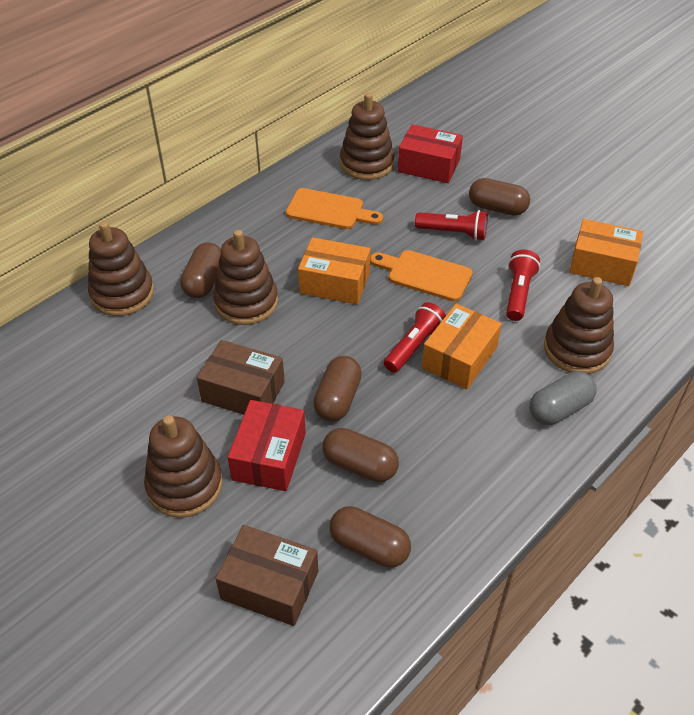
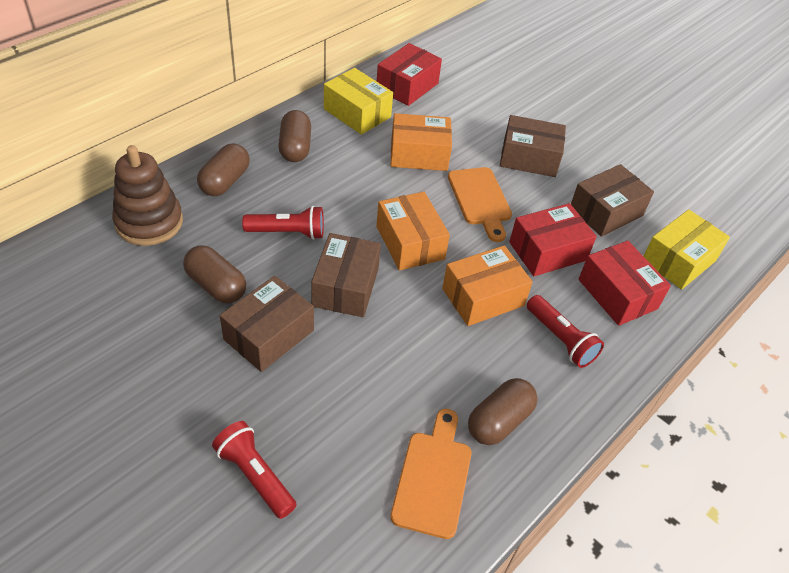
brown box: 2 -> 4
brown capsule: 5 -> 4
brown stacking toy: 5 -> 1
grey capsule: 1 -> 0
red box: 2 -> 3
yellow box: 0 -> 2

